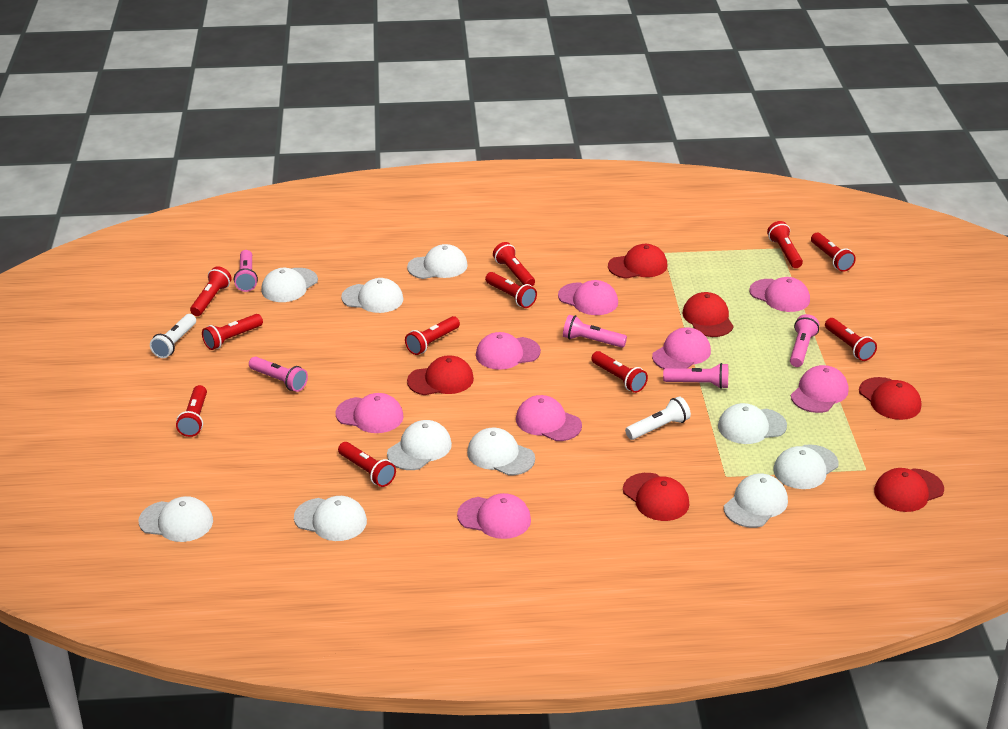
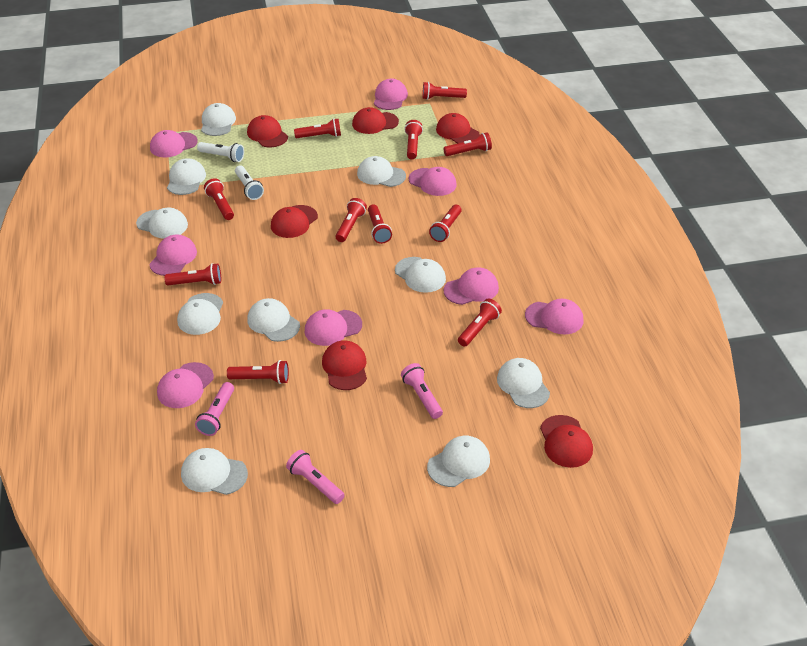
pink flashlight: 5 -> 3

